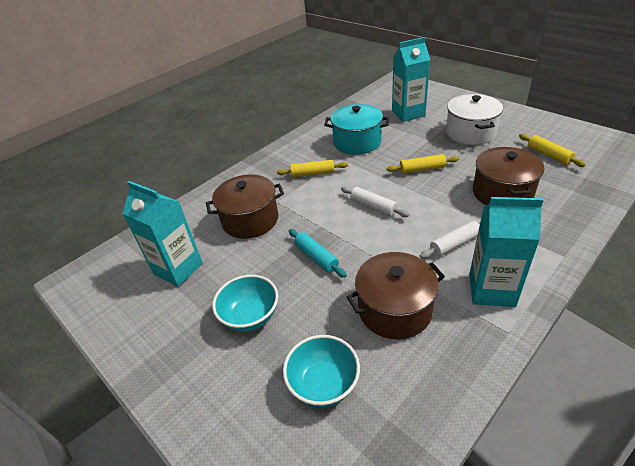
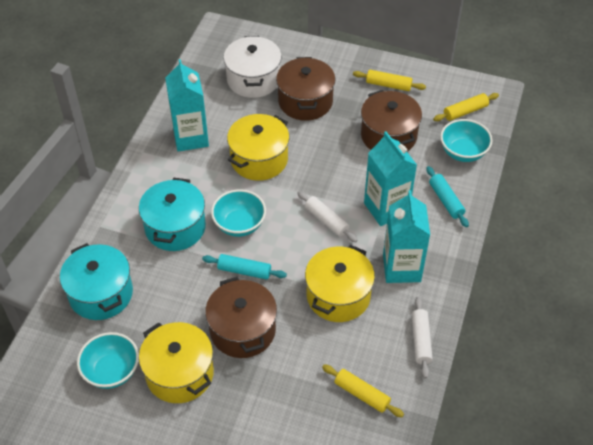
turquoise bowl: 2 -> 3
turquoise pot: 1 -> 2
turquoise rolling pin: 1 -> 2
yellow pot: 0 -> 3

